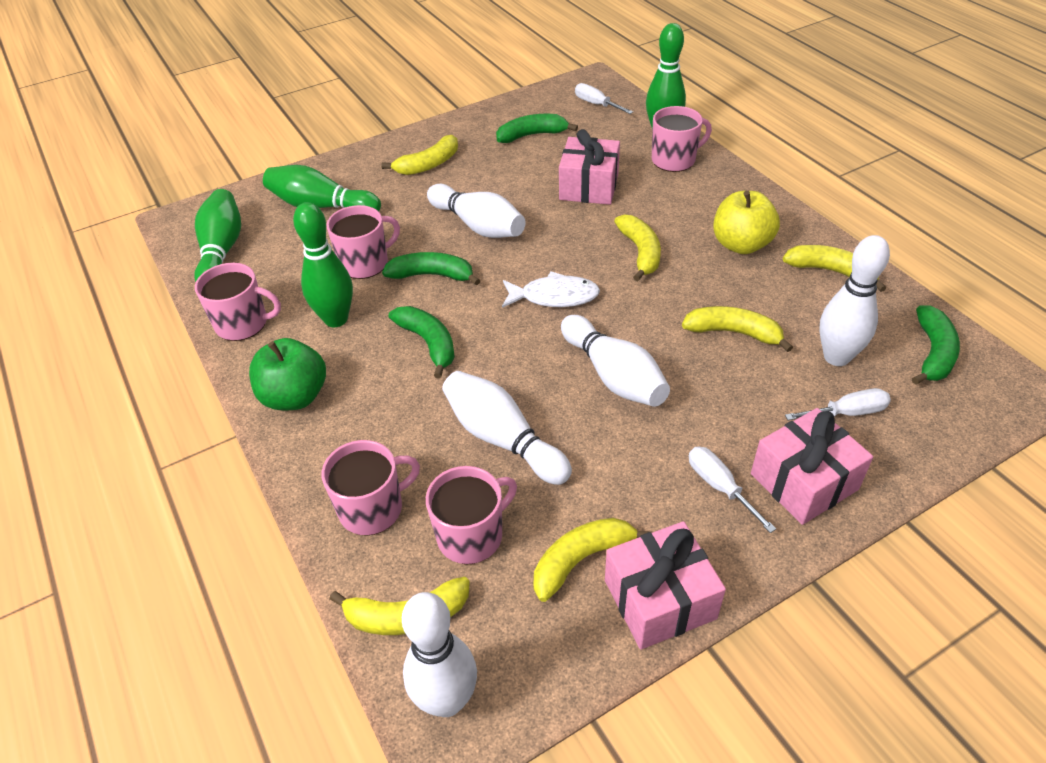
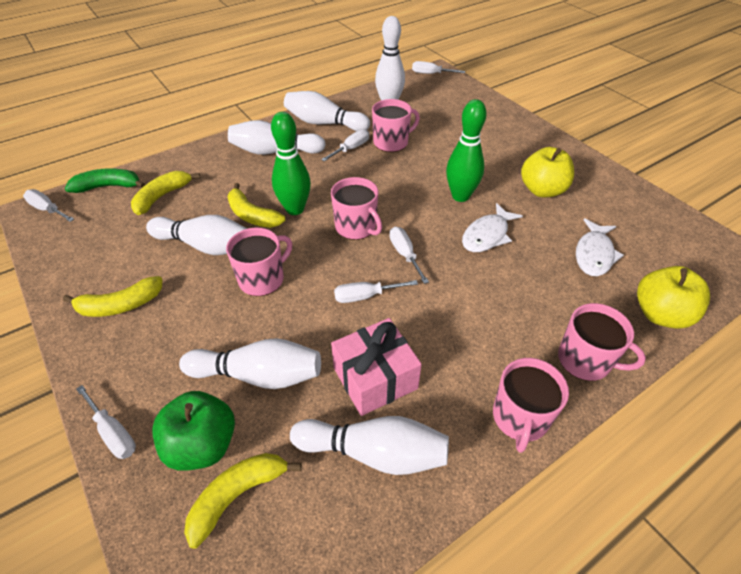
green banana: 4 -> 1
green bowling pin: 4 -> 2
pink gift: 3 -> 1
white bowling pin: 5 -> 6
white fish: 1 -> 2
white screwdriver: 3 -> 6
yellow apple: 1 -> 2
yellow banana: 6 -> 4

